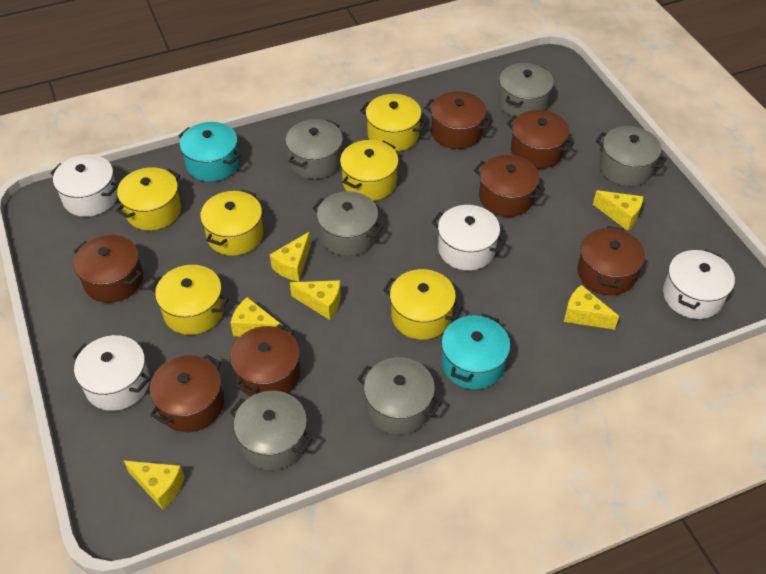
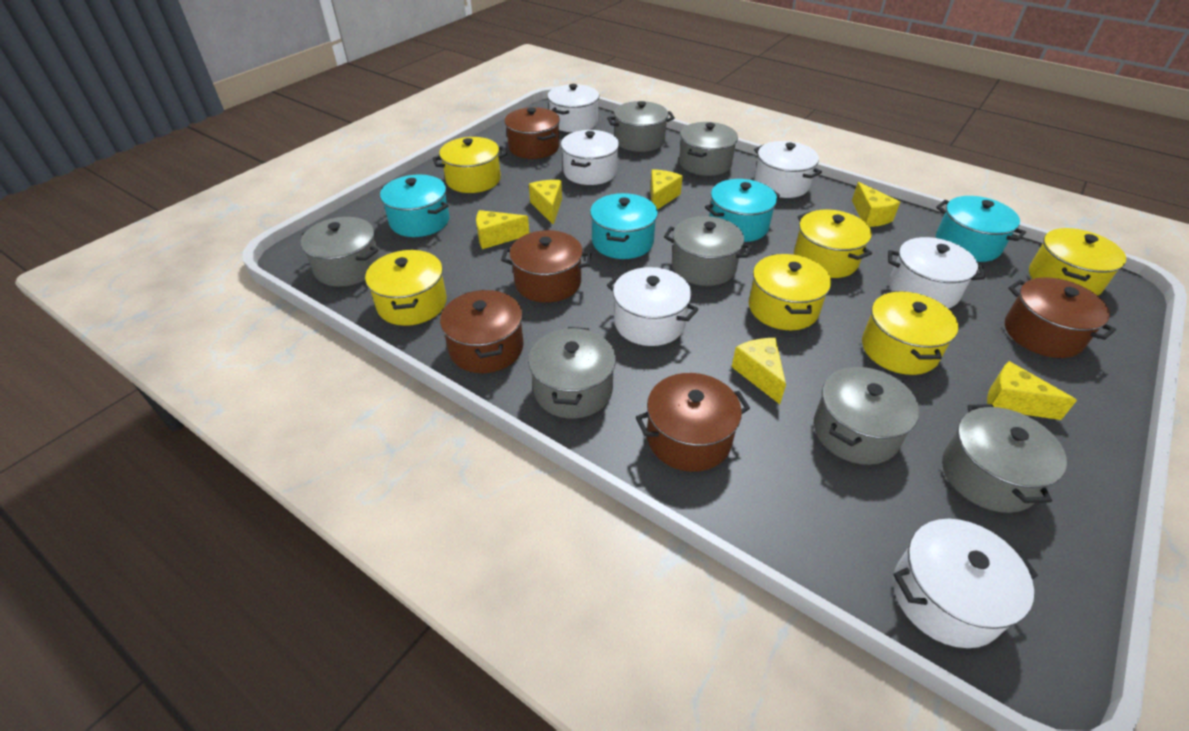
brown pot: 7 -> 5
grey pot: 6 -> 7
turquoise pot: 2 -> 4
white pot: 4 -> 6

